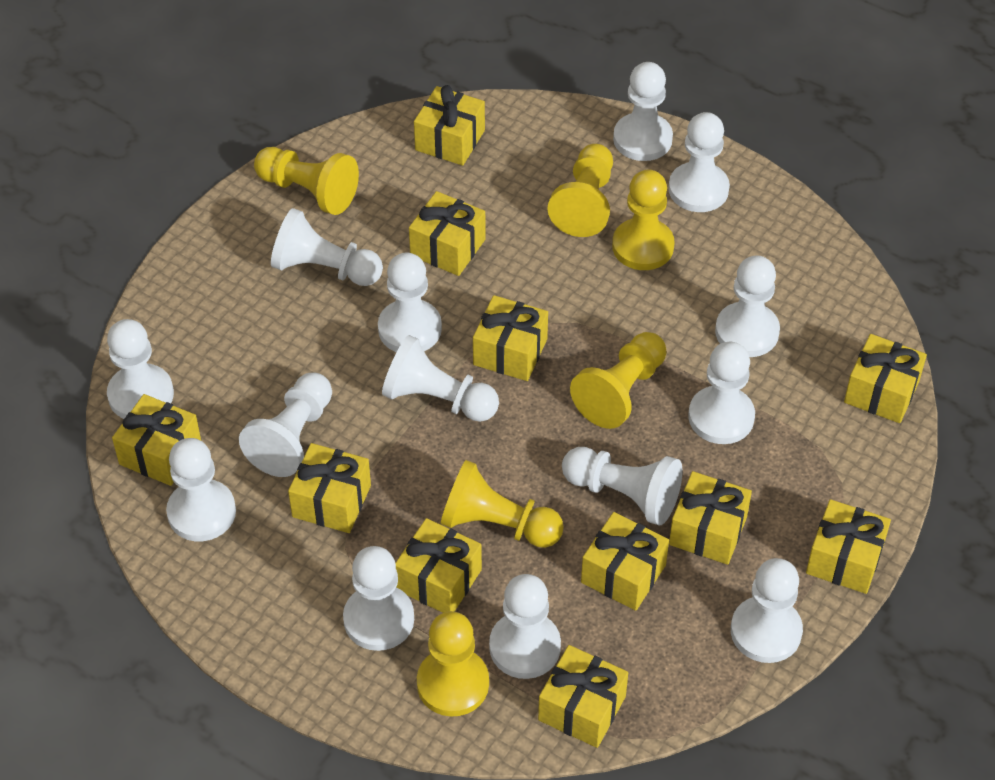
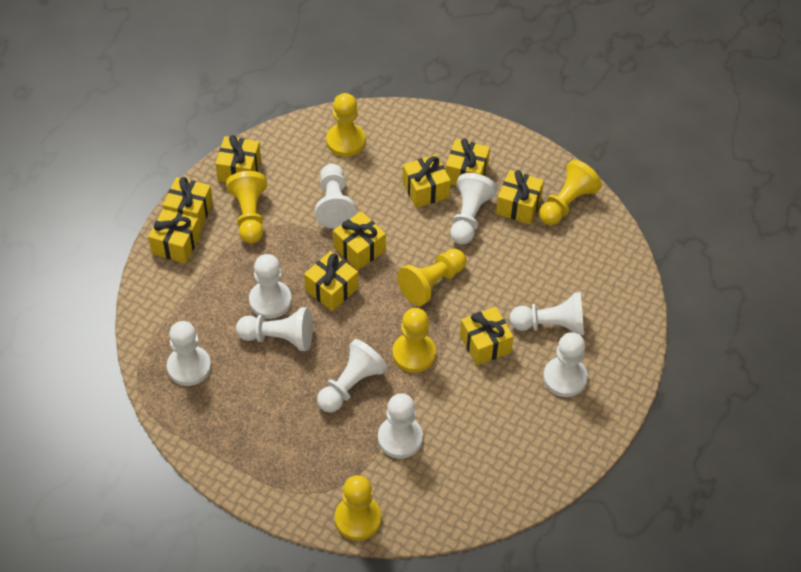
white pawn: 14 -> 9
yellow gift: 11 -> 9

